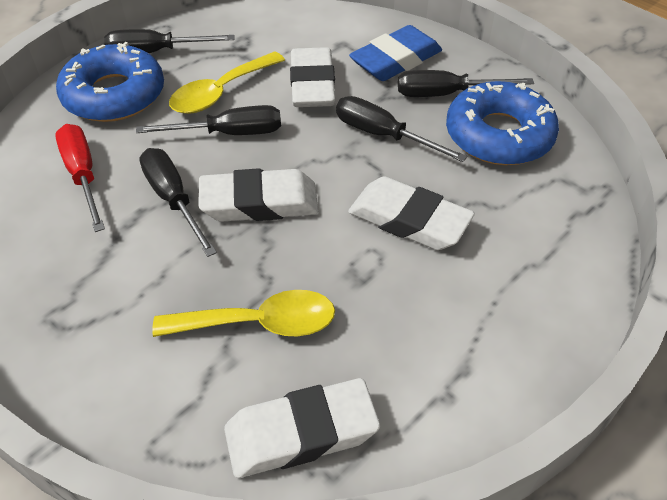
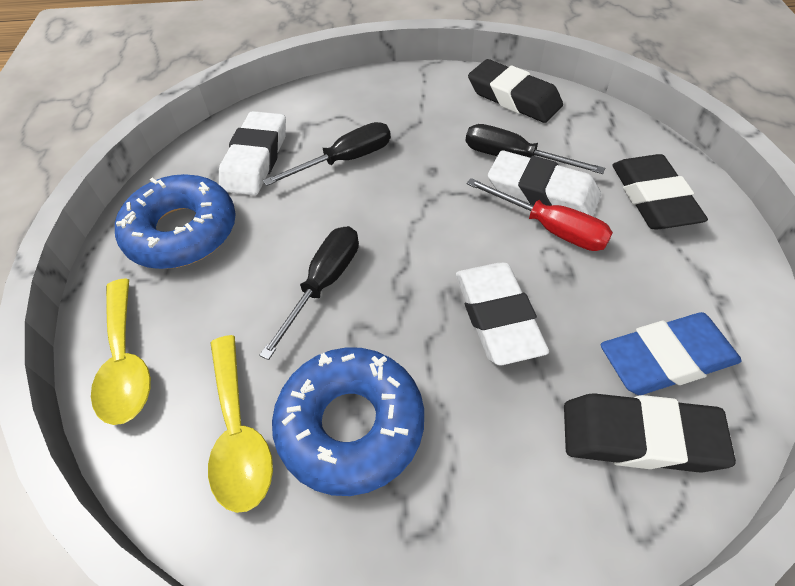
black eraser: 0 -> 3
black screwdriver: 5 -> 3
white eraser: 4 -> 3

